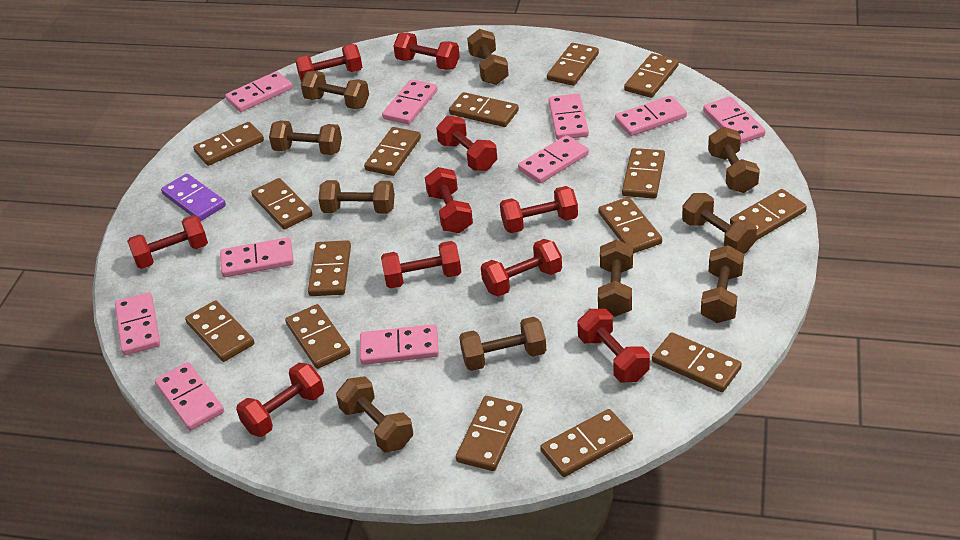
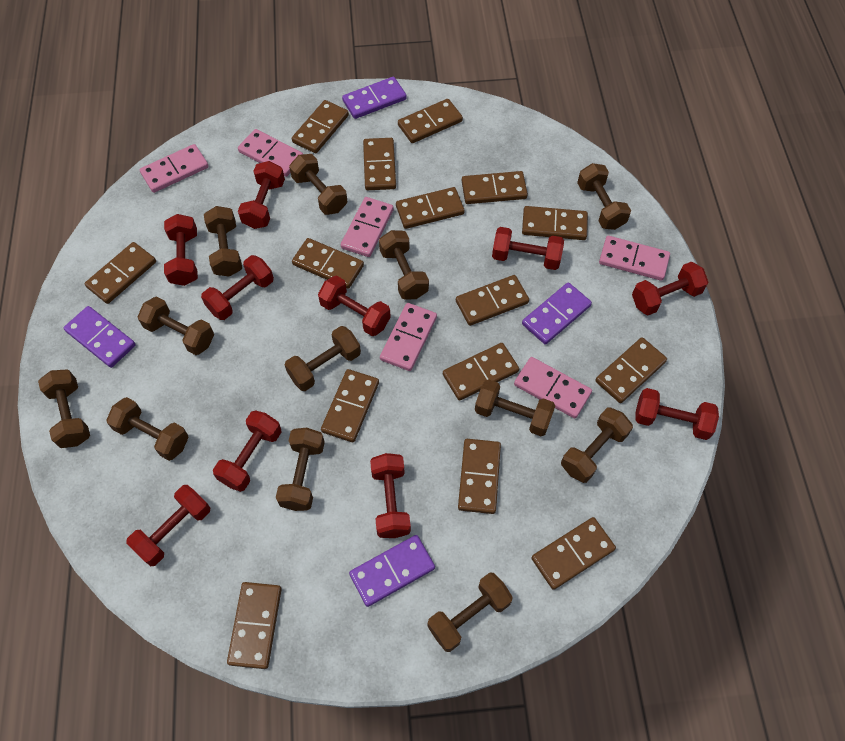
brown dumbbell: 10 -> 12
pink domino: 10 -> 6
purple domino: 1 -> 4

